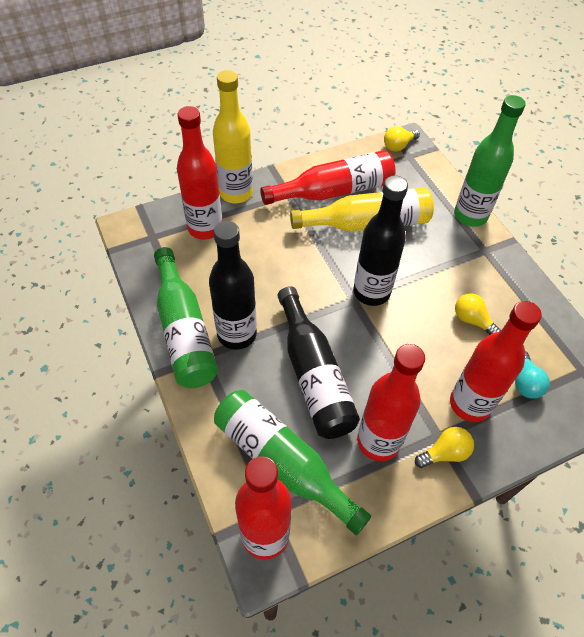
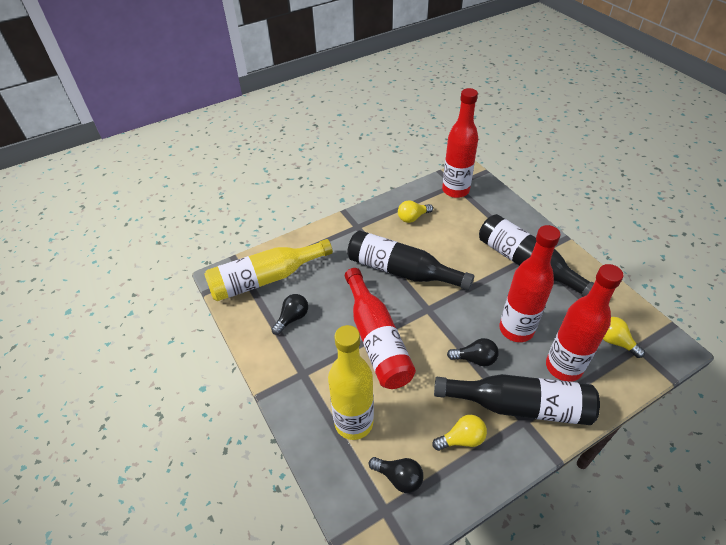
black light bulb: 0 -> 3
green bottle: 3 -> 0
red bottle: 5 -> 4
turquoise light bulb: 1 -> 0

